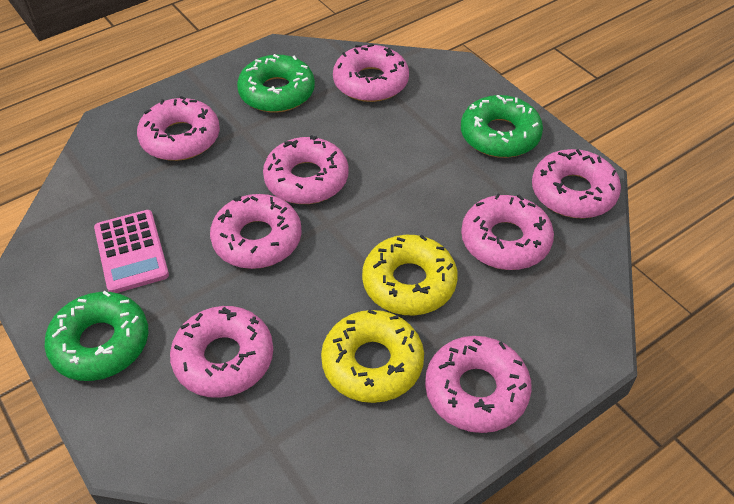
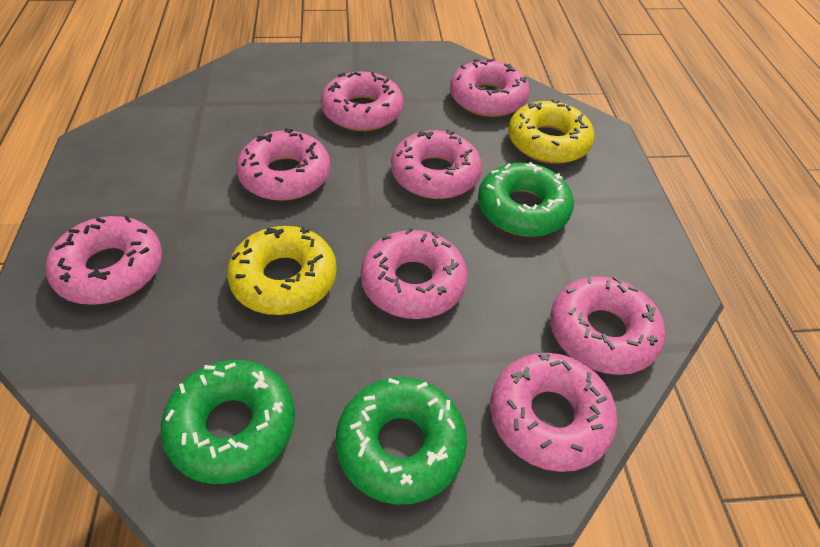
pink calculator: 1 -> 0

